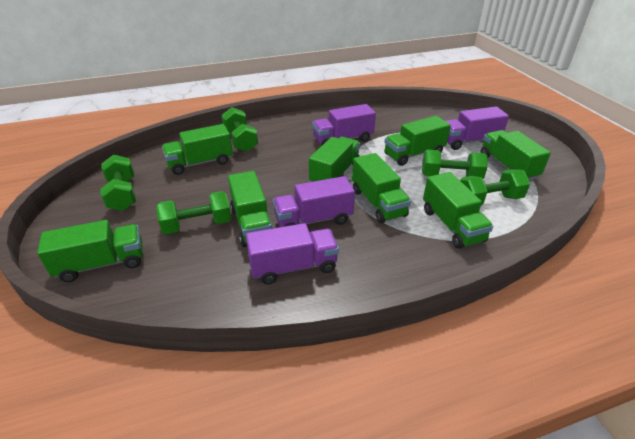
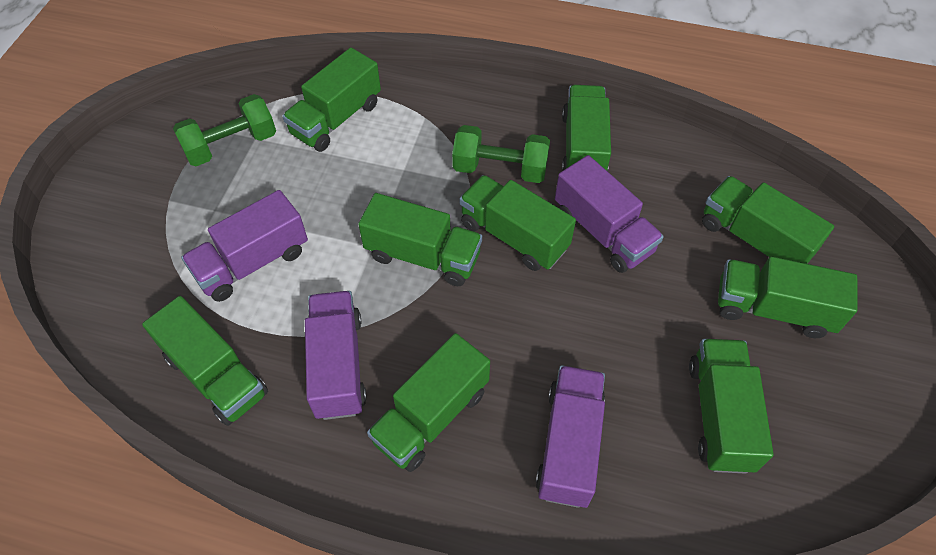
green dumbbell: 5 -> 2
green truck: 8 -> 9

